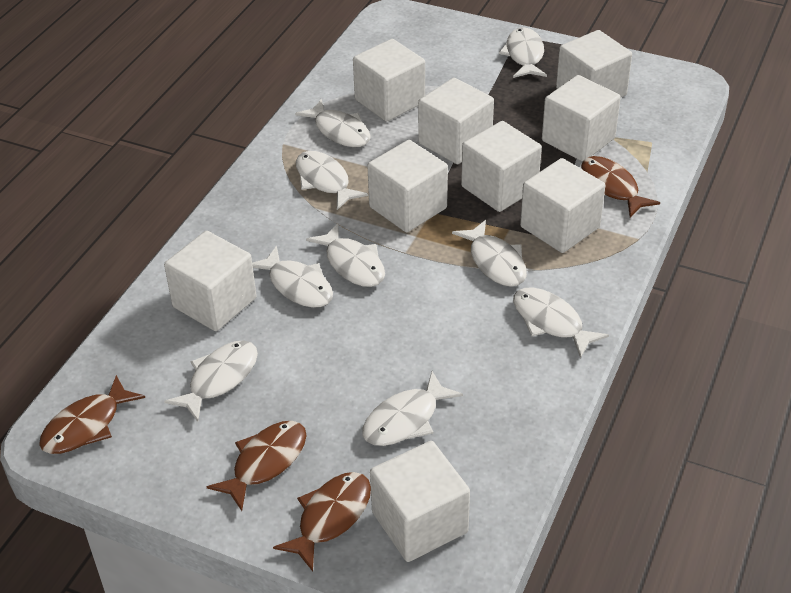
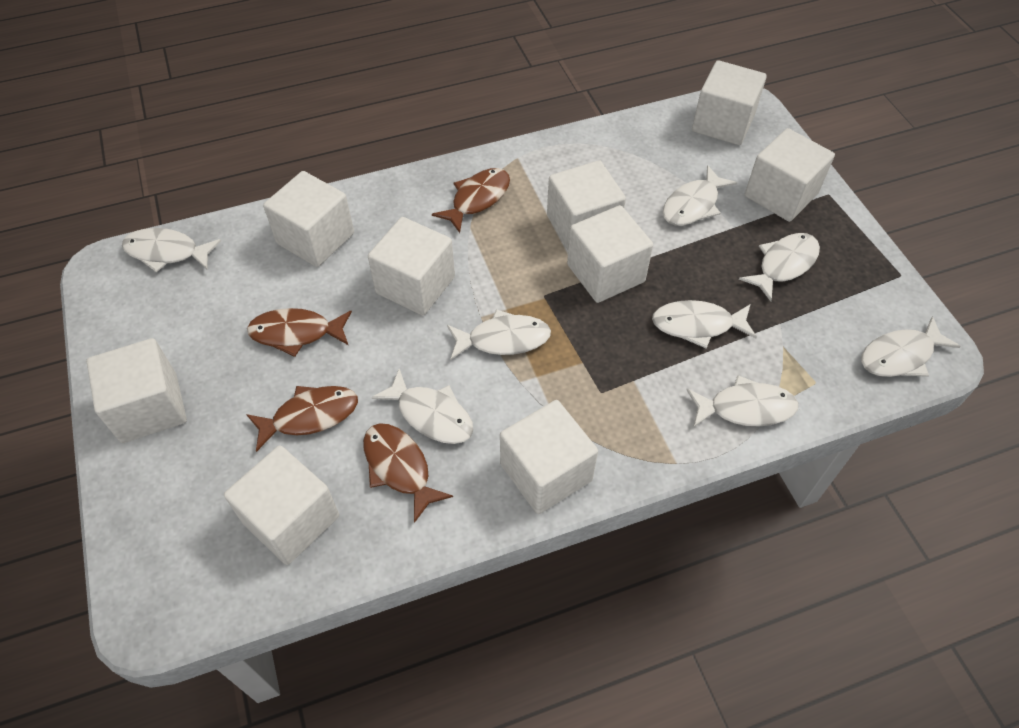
white fish: 9 -> 8

